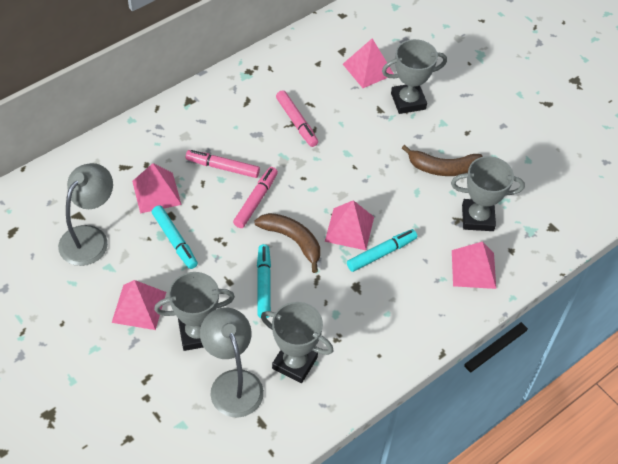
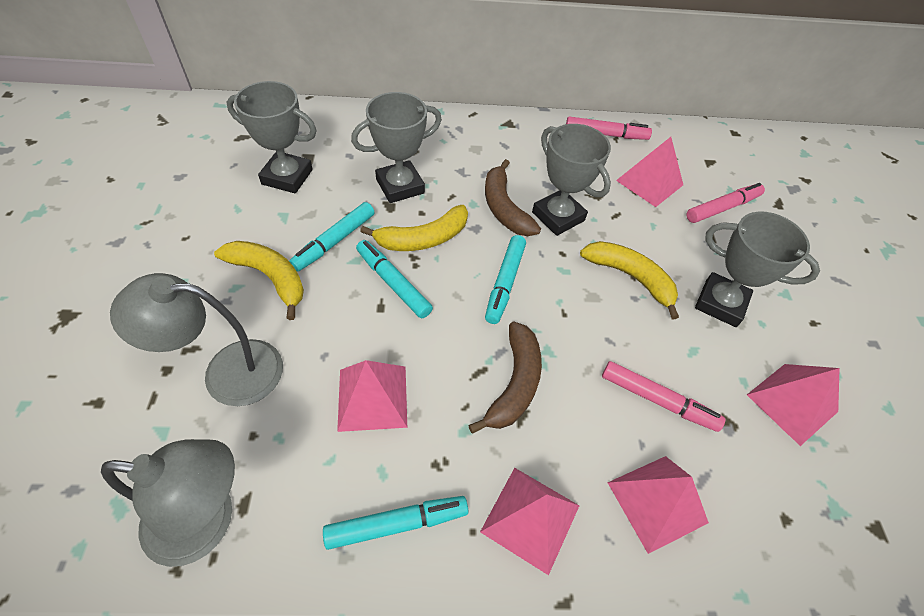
turquoise marker: 3 -> 4
yellow banana: 0 -> 3

